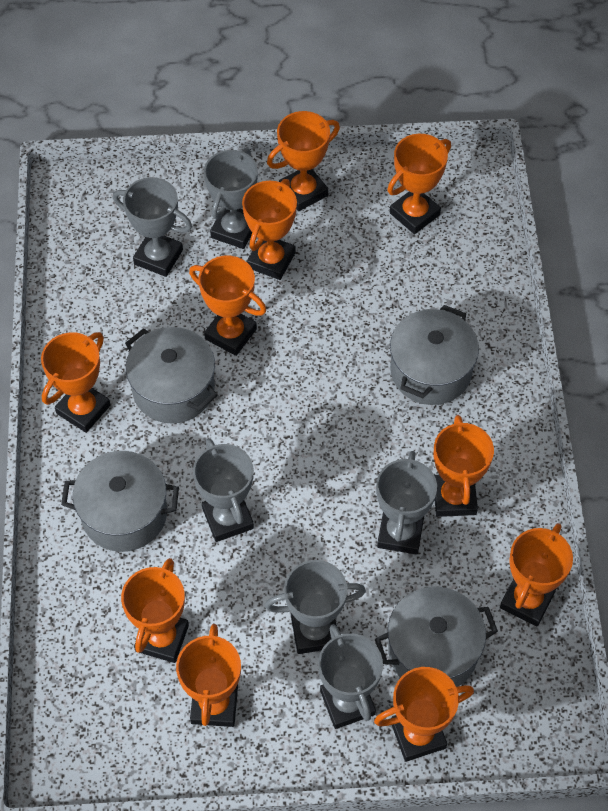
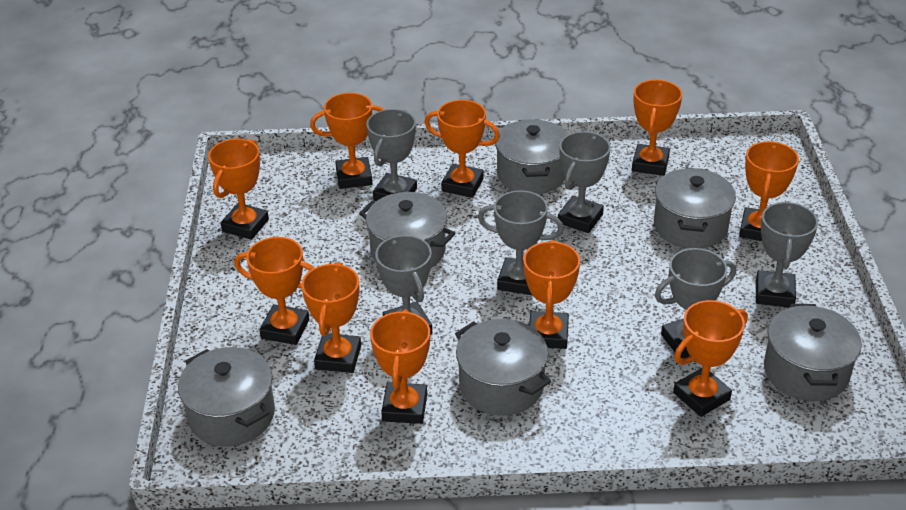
grey pot: 4 -> 6

